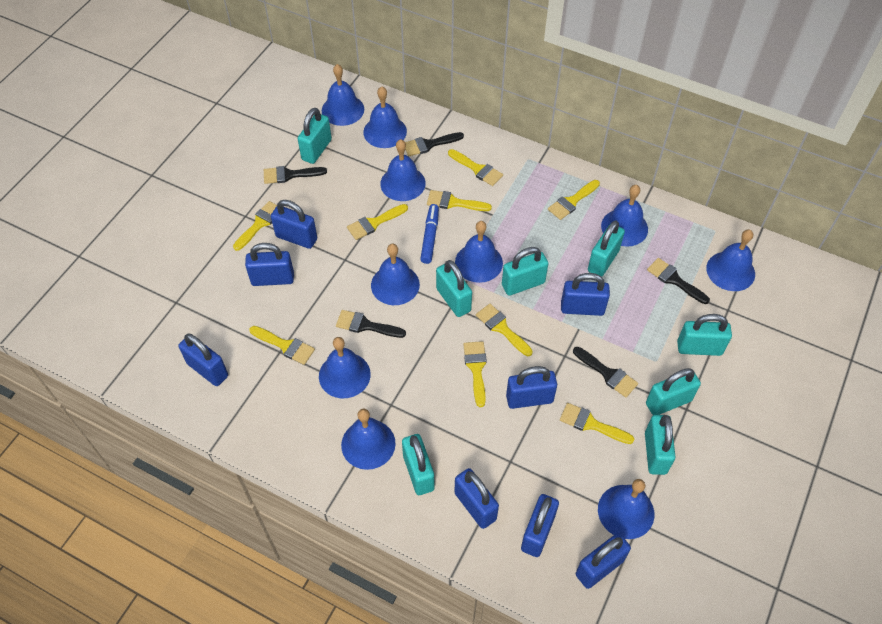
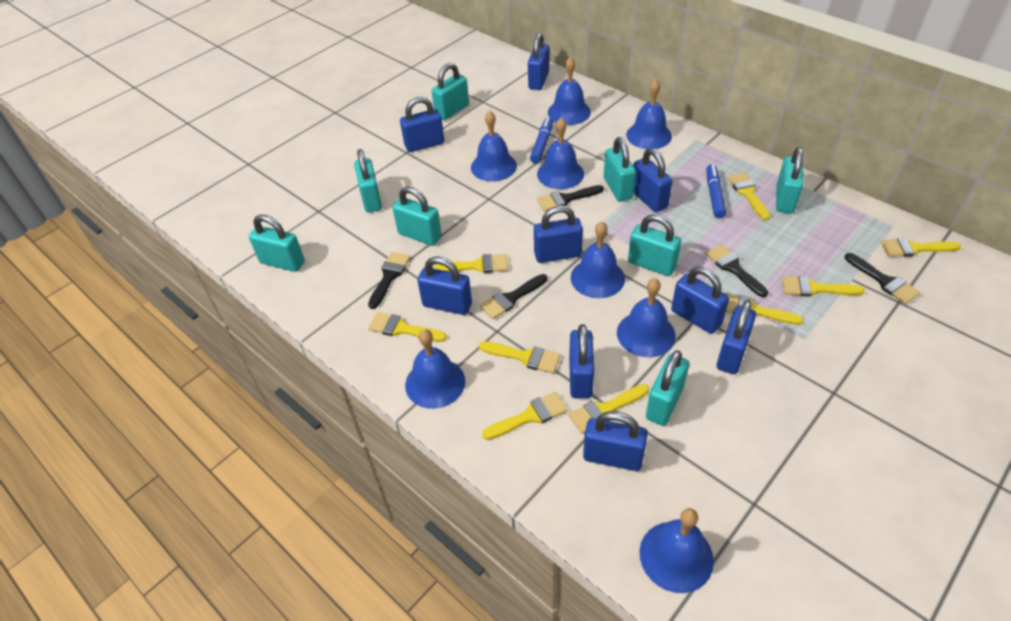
blue bell: 10 -> 8
blue marker: 1 -> 2
blue padlock: 8 -> 9

